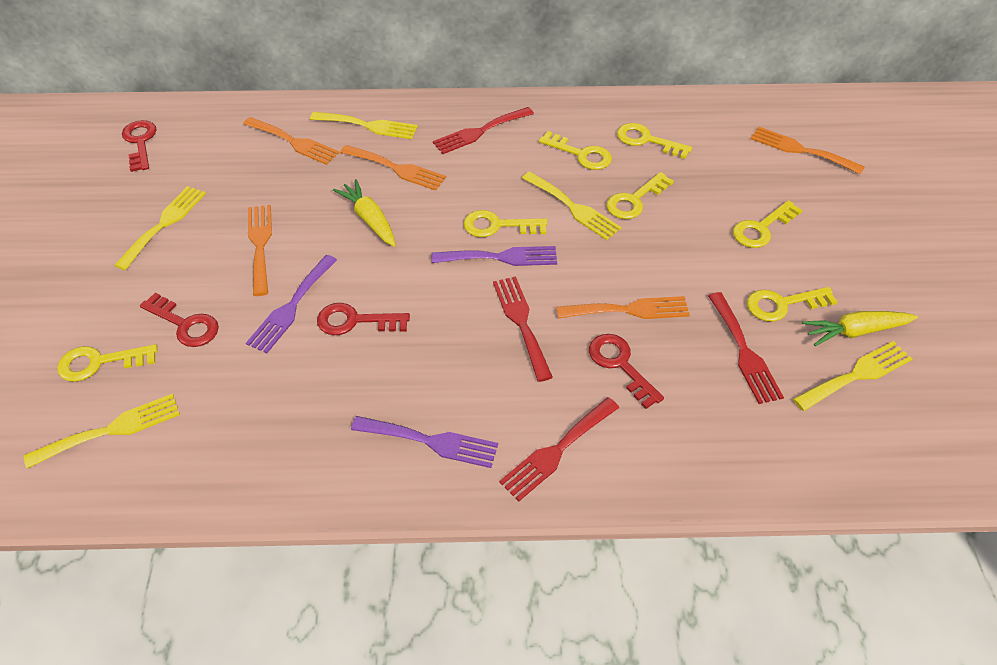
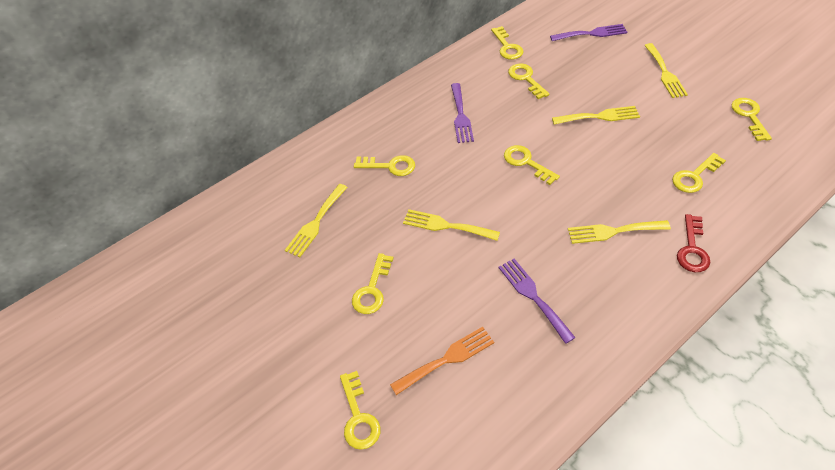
orange fork: 5 -> 1
red fork: 4 -> 0
red key: 4 -> 1
yellow carrot: 2 -> 0
yellow key: 7 -> 8

